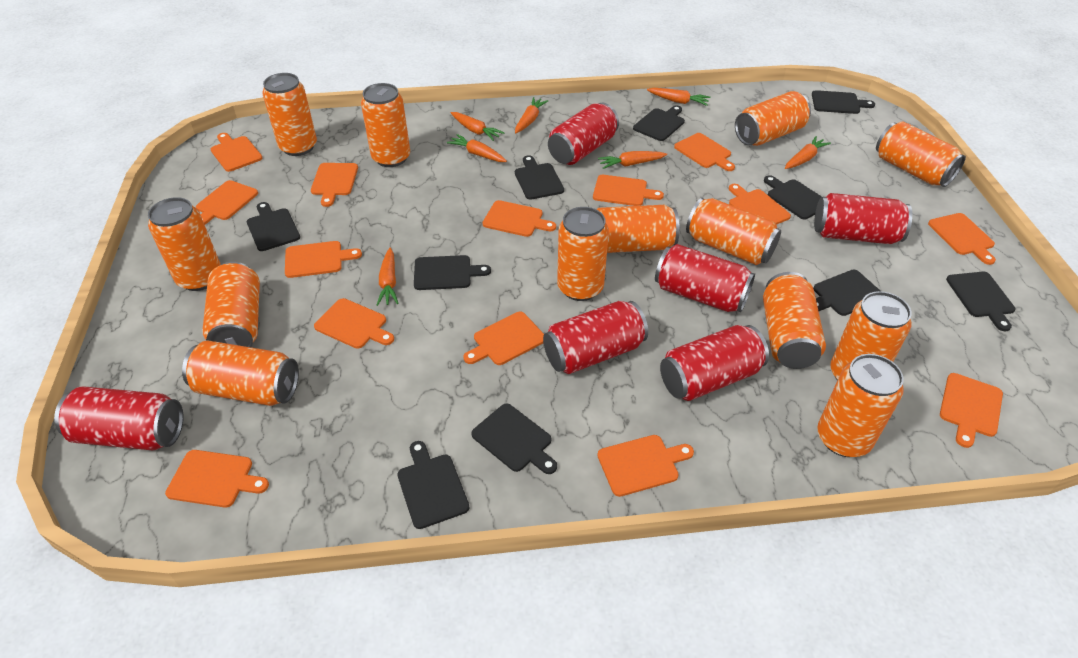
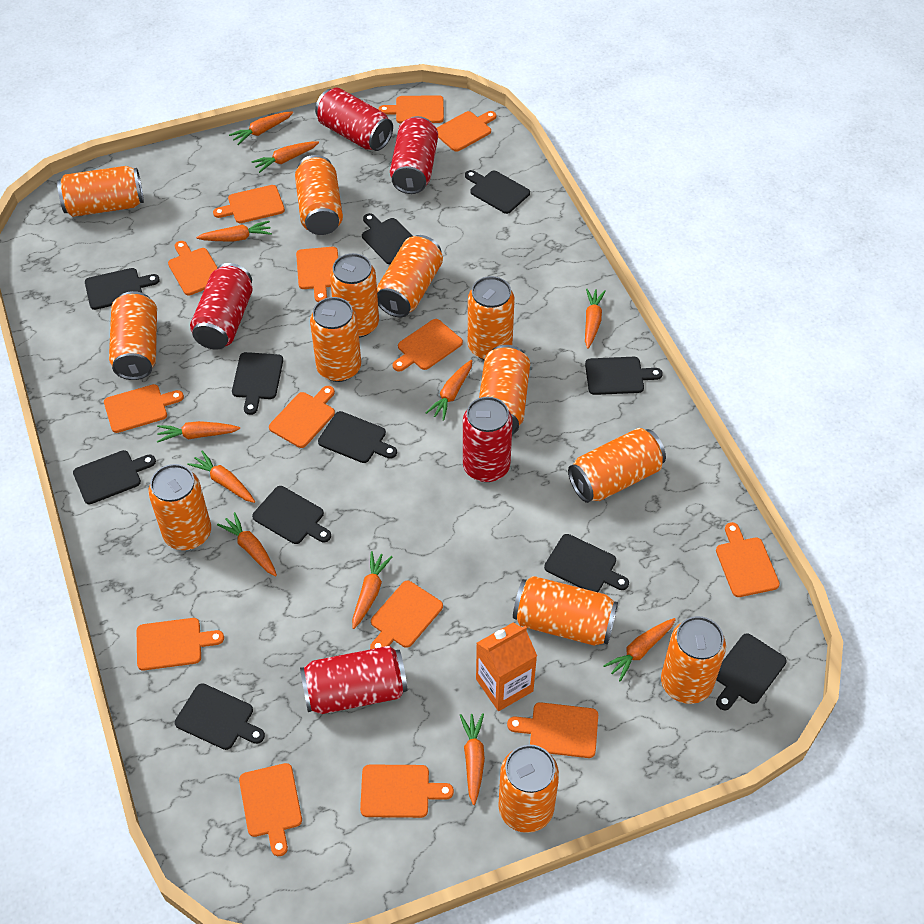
black cutting board: 10 -> 11
orange carrot: 7 -> 11
orange carton: 0 -> 1
red can: 6 -> 5

